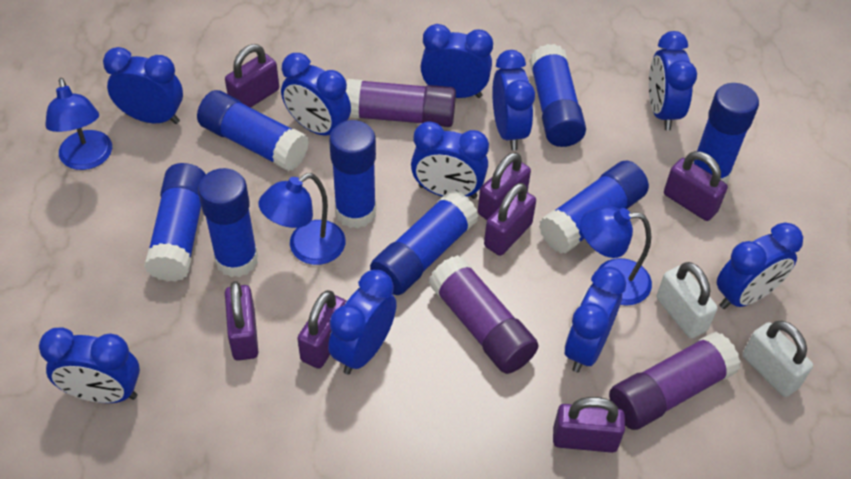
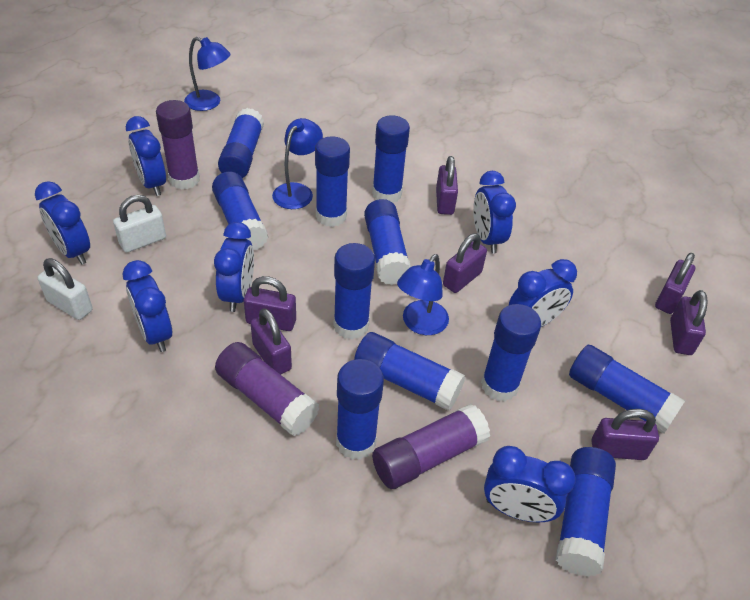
blue clock: 10 -> 7
blue glue stick: 8 -> 11

